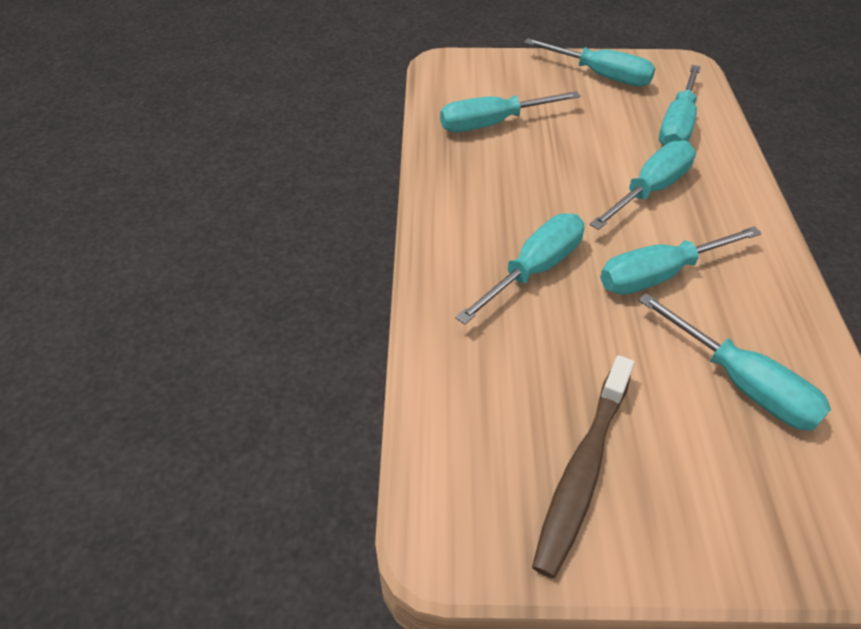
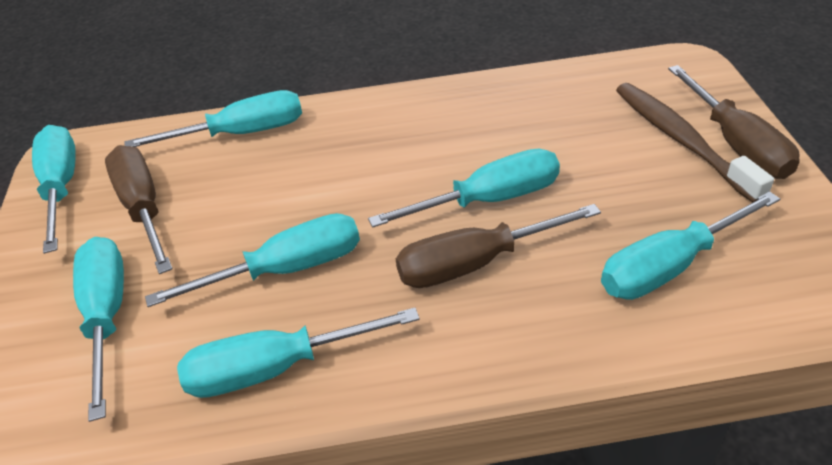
brown screwdriver: 0 -> 3

